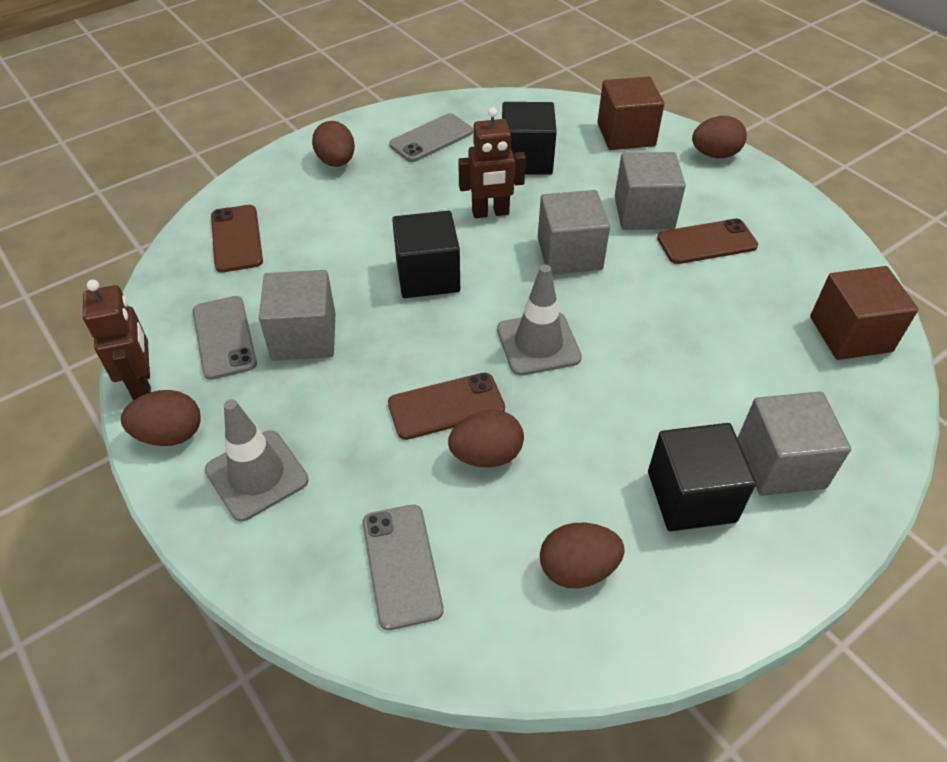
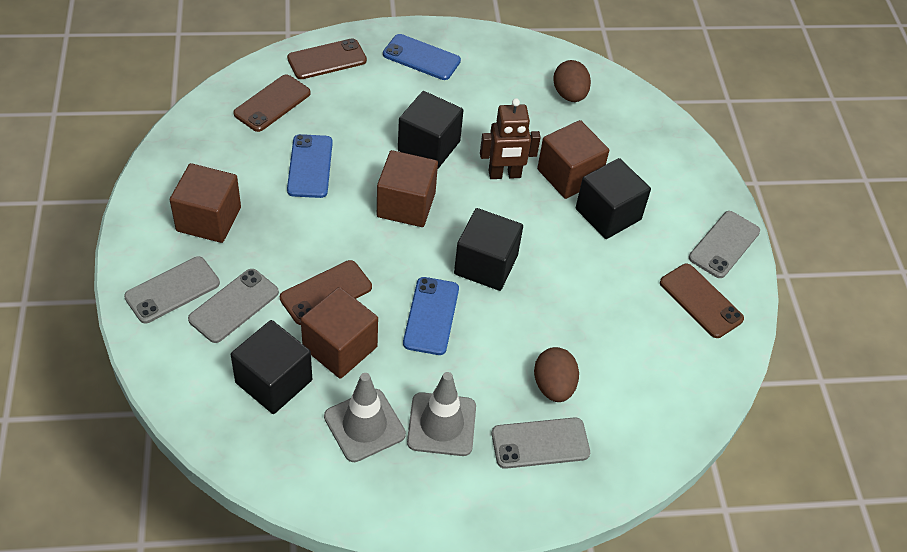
black cube: 3 -> 4
blue phone: 0 -> 3
brown cube: 2 -> 4
brown egg: 5 -> 2
brown phone: 3 -> 4
brown robot: 2 -> 1
grey cube: 4 -> 0
grey phone: 3 -> 4

